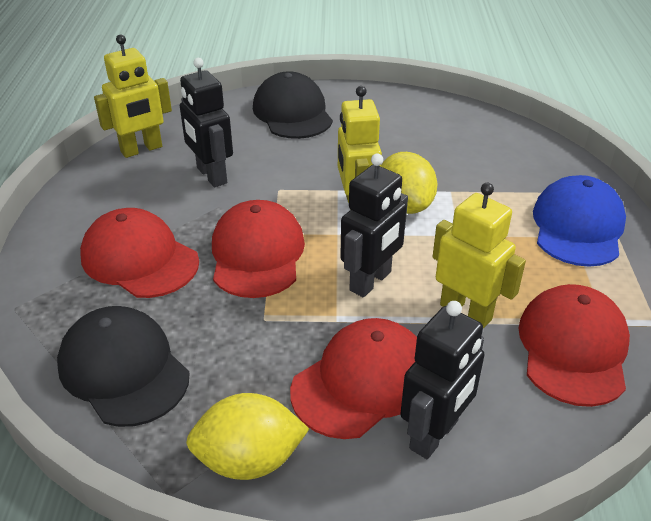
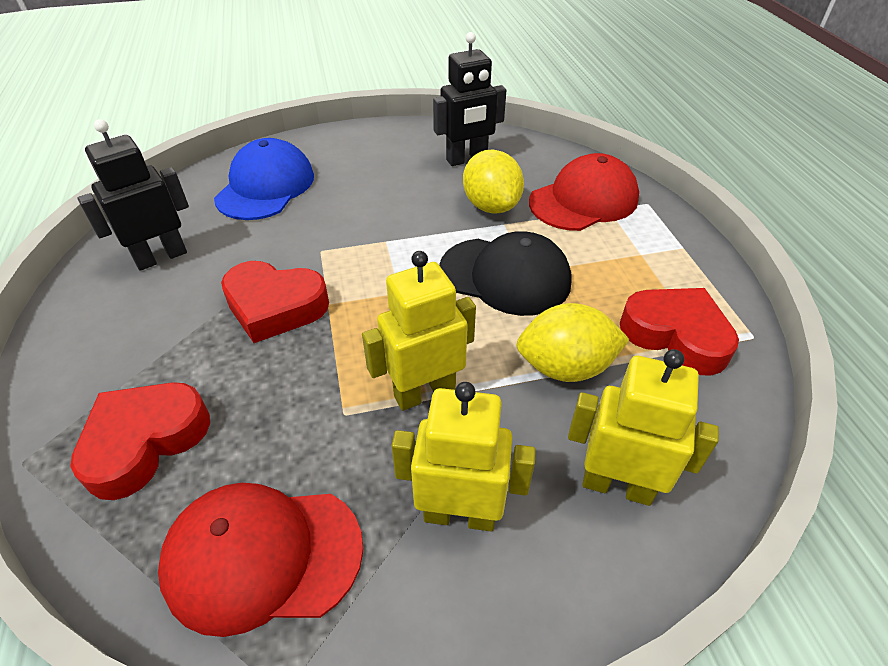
black cap: 2 -> 1
black robot: 3 -> 2
red cap: 4 -> 2
red heart: 0 -> 3

